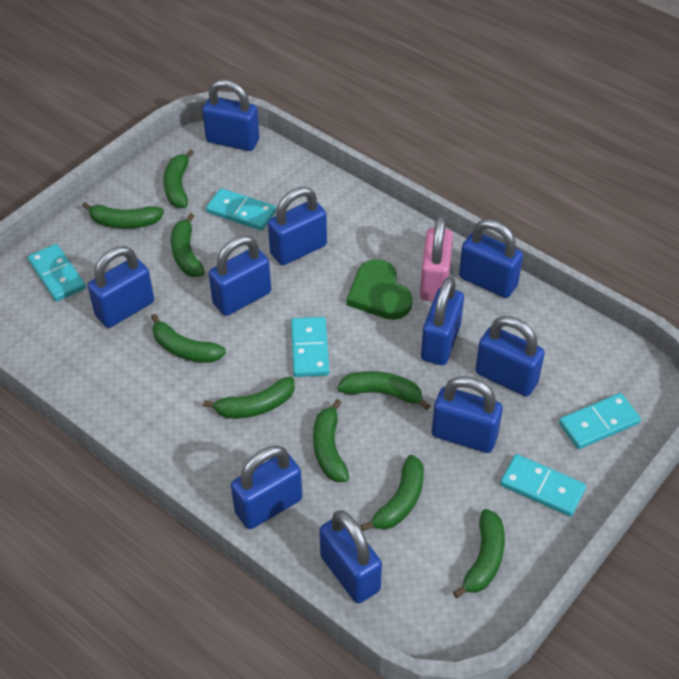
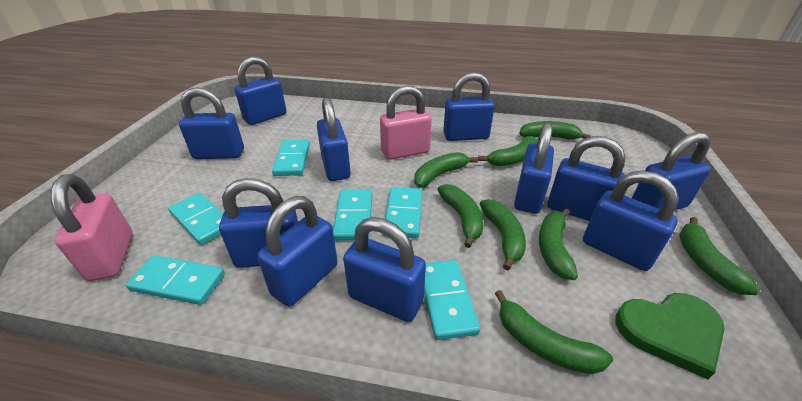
blue padlock: 10 -> 11
green banana: 9 -> 8
pink padlock: 1 -> 2
turquoise domino: 5 -> 6

